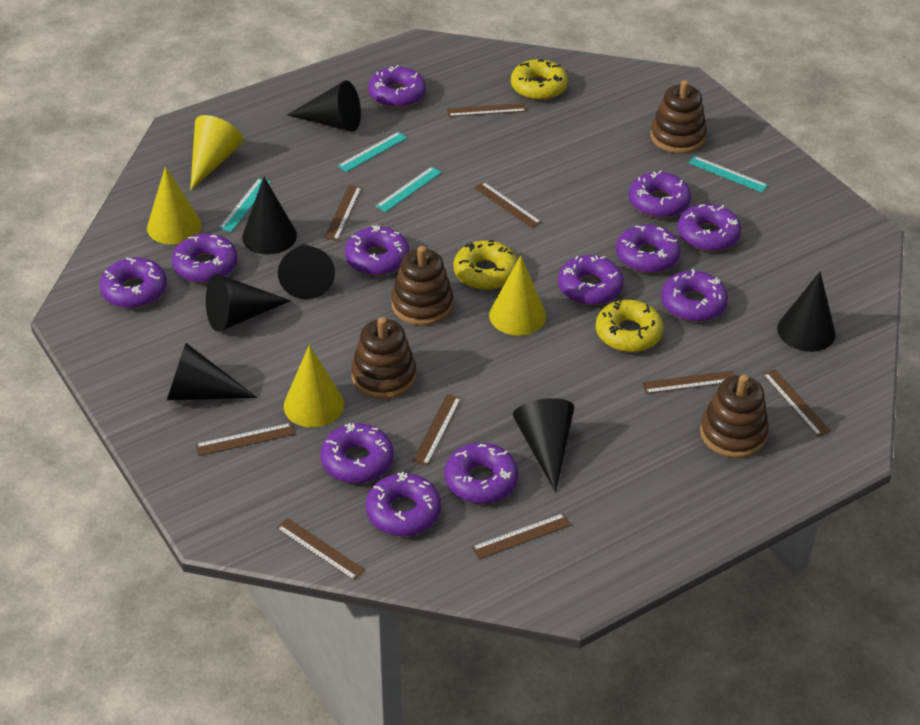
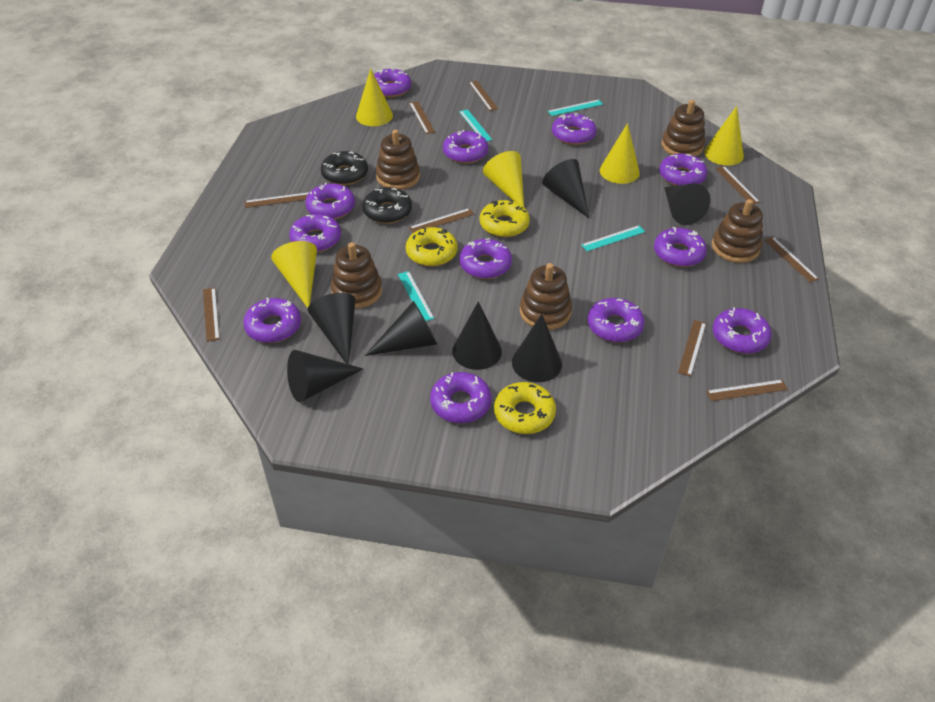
black donut: 0 -> 2
brown stacking toy: 4 -> 5
yellow cone: 4 -> 5

